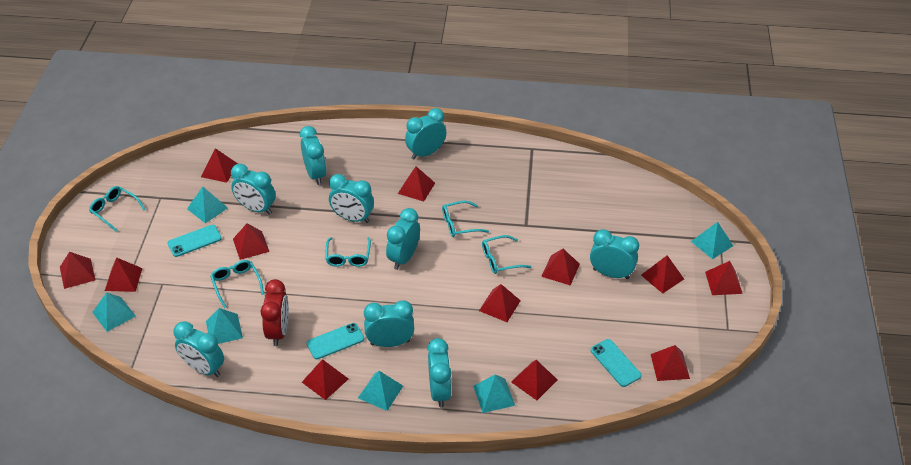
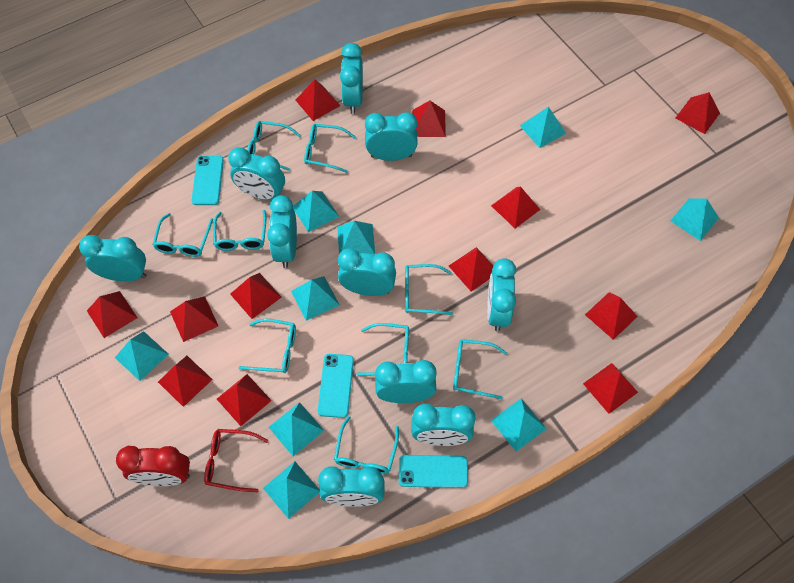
red glasses: 0 -> 1
turquoise clock: 9 -> 10
turquoise glasses: 5 -> 9
turquoise pyramid: 6 -> 9

